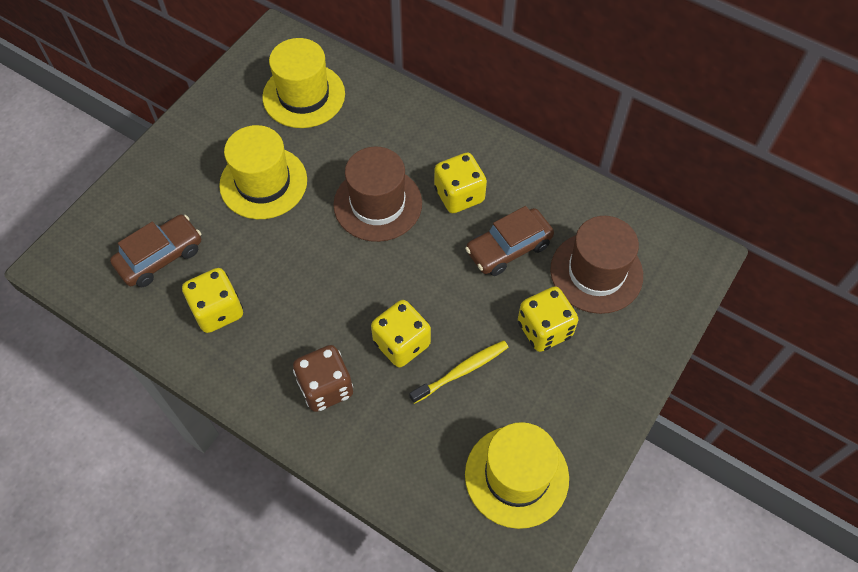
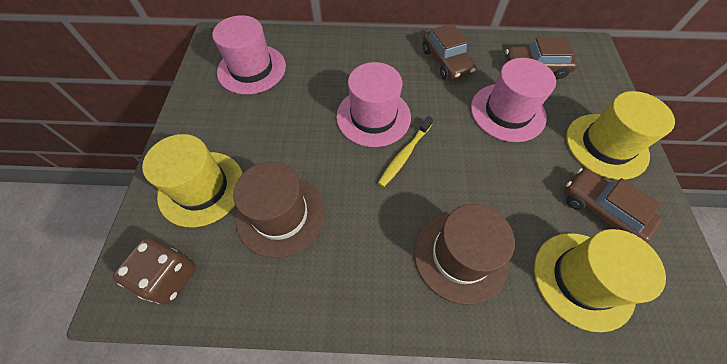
brown car: 2 -> 3
pink hat: 0 -> 3
yellow dice: 4 -> 0

